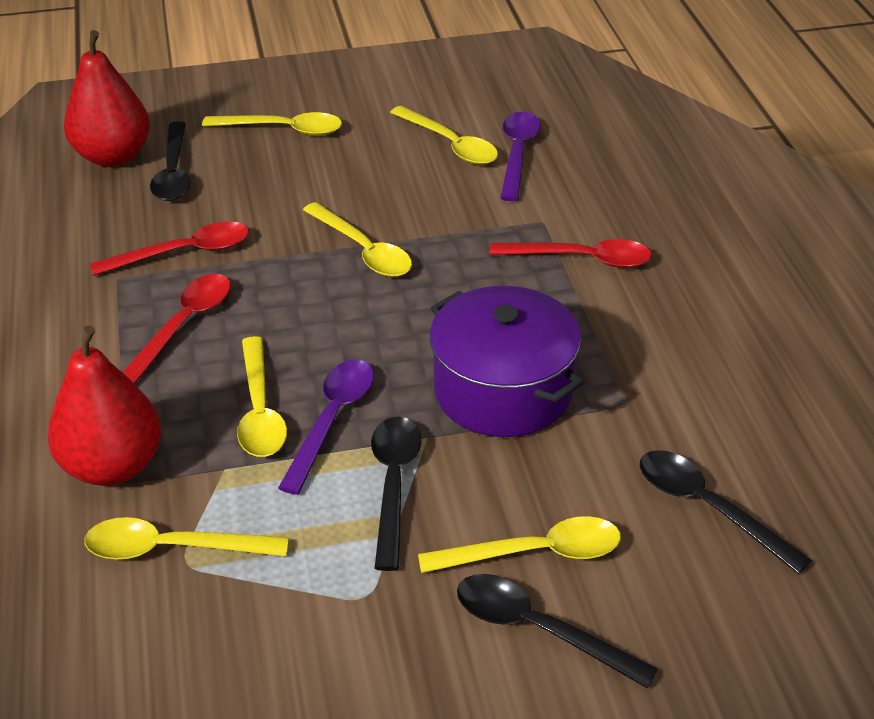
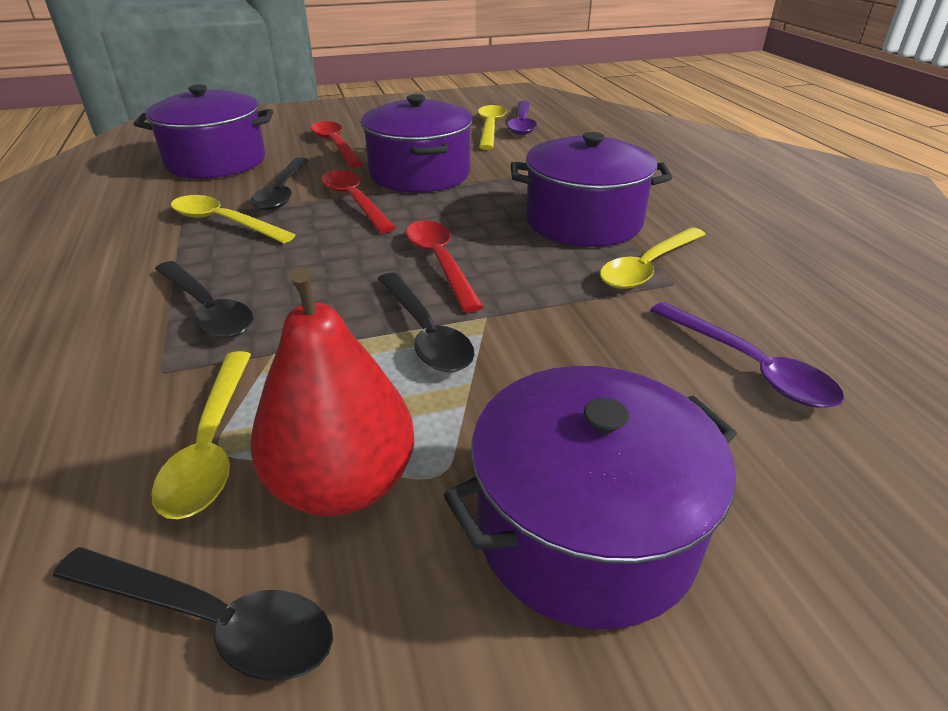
purple pot: 1 -> 4
red pear: 2 -> 1
yellow spoon: 6 -> 4

